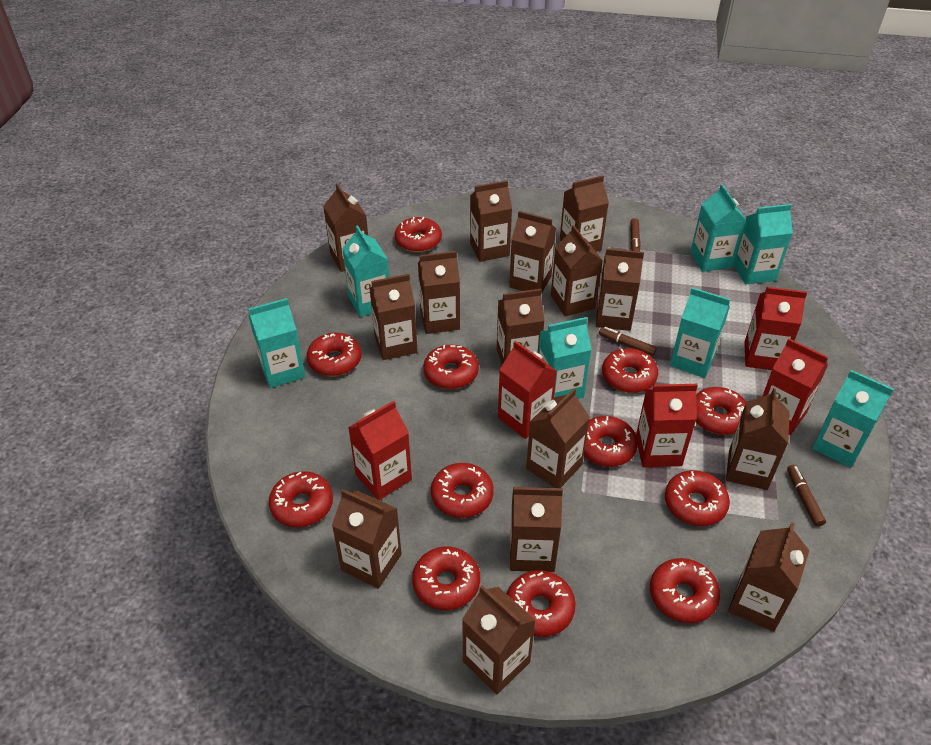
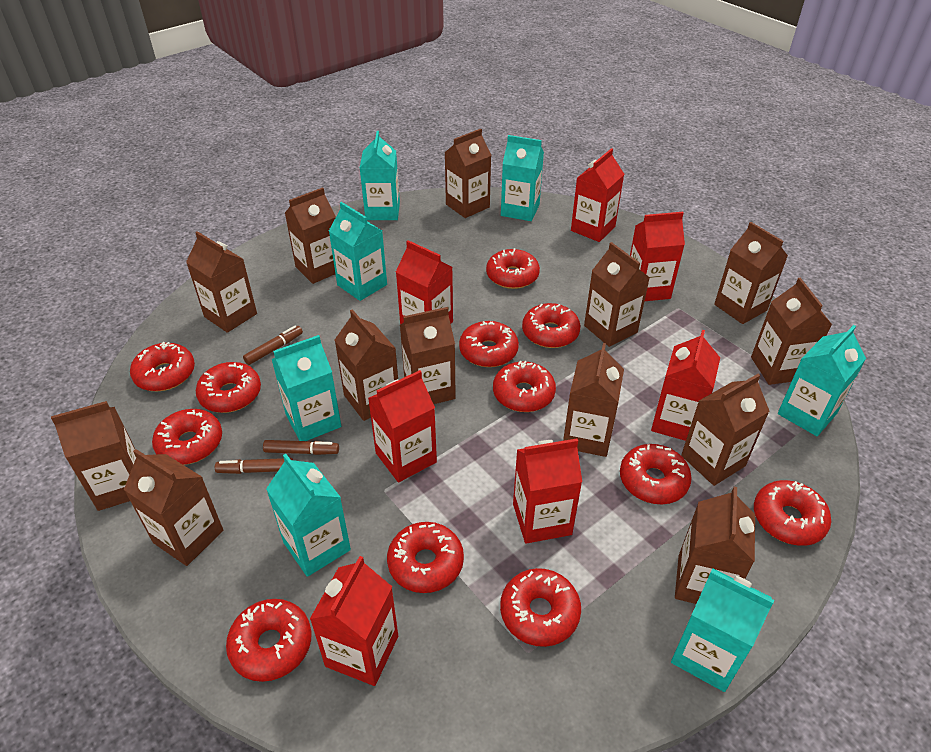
brown carton: 15 -> 13
red carton: 5 -> 7

